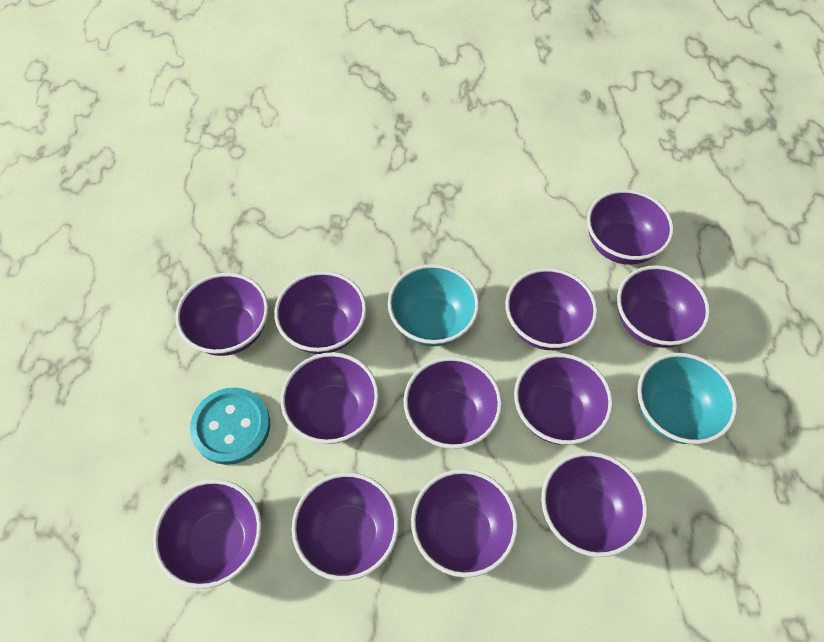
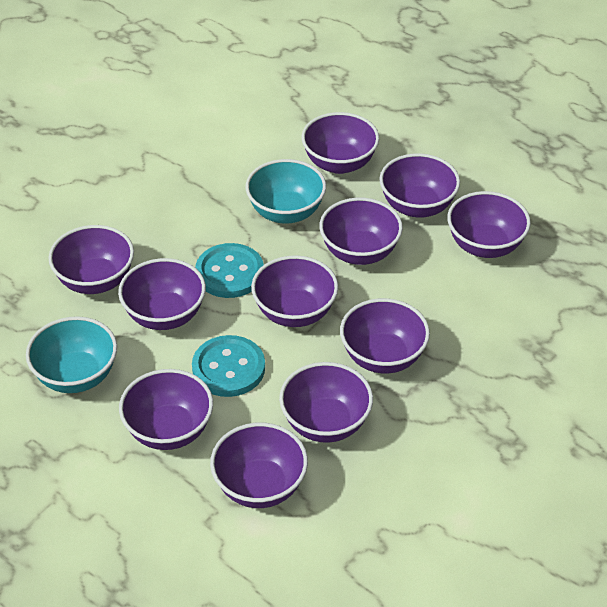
purple bowl: 12 -> 11
turquoise button: 1 -> 2

